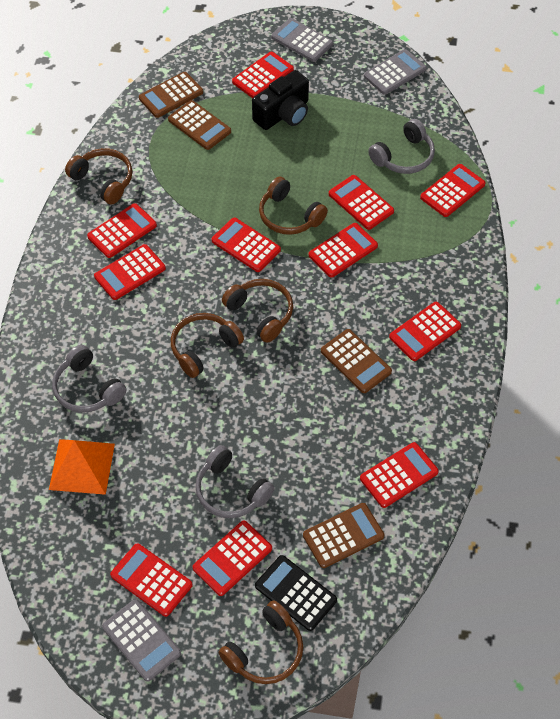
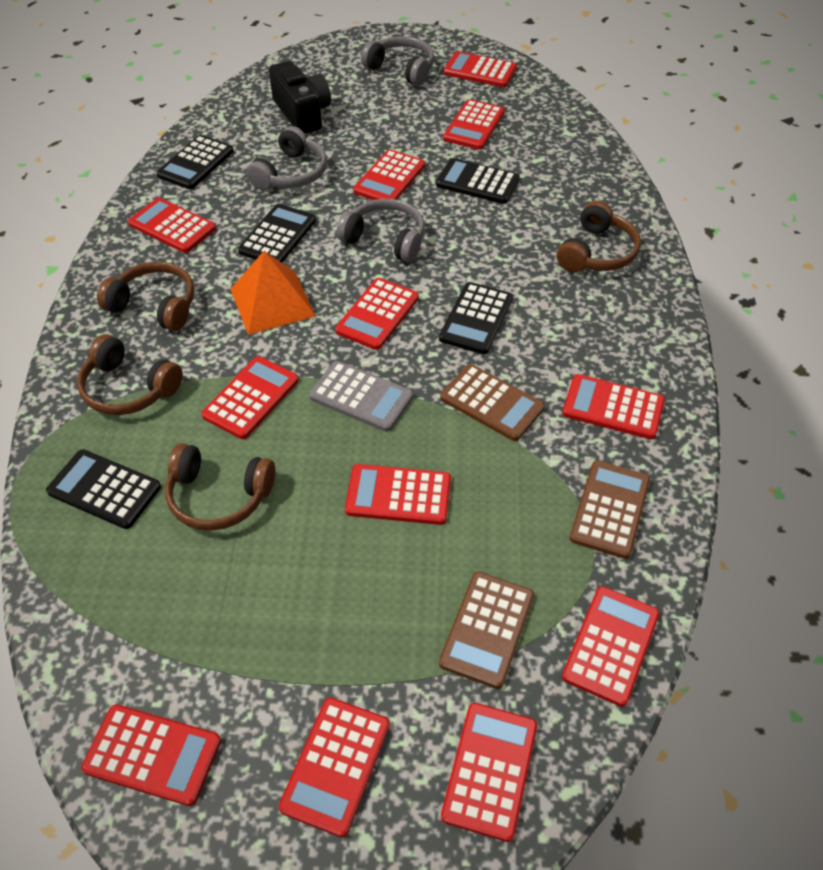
black calculator: 1 -> 5
brown calculator: 4 -> 3
brown headphones: 5 -> 4
grey calculator: 3 -> 1
red calculator: 11 -> 12

